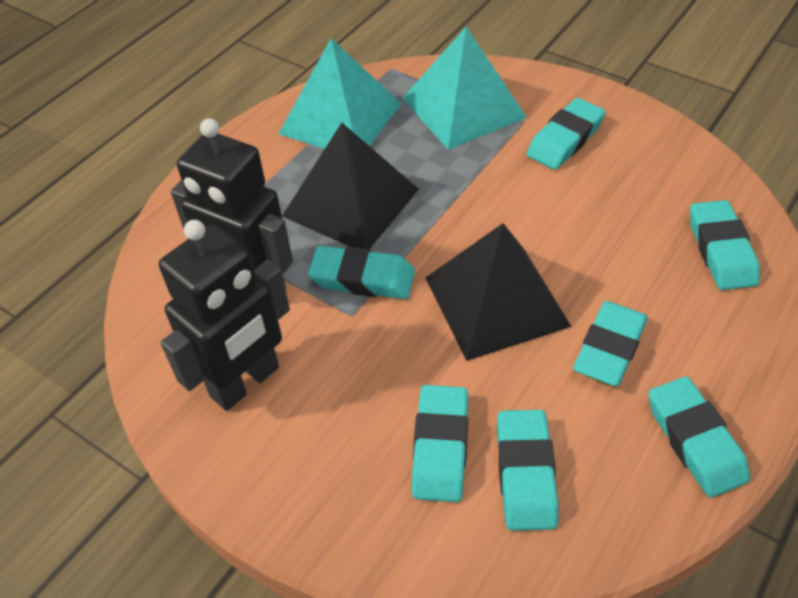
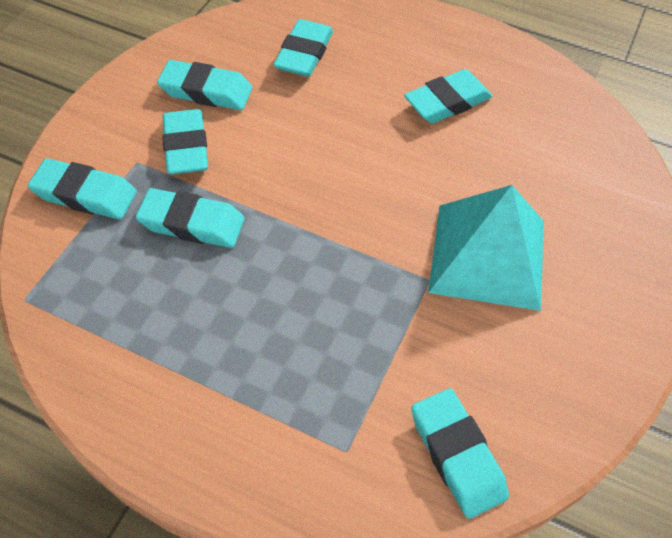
black pyramid: 2 -> 0
black robot: 2 -> 0
turquoise pyramid: 2 -> 1

